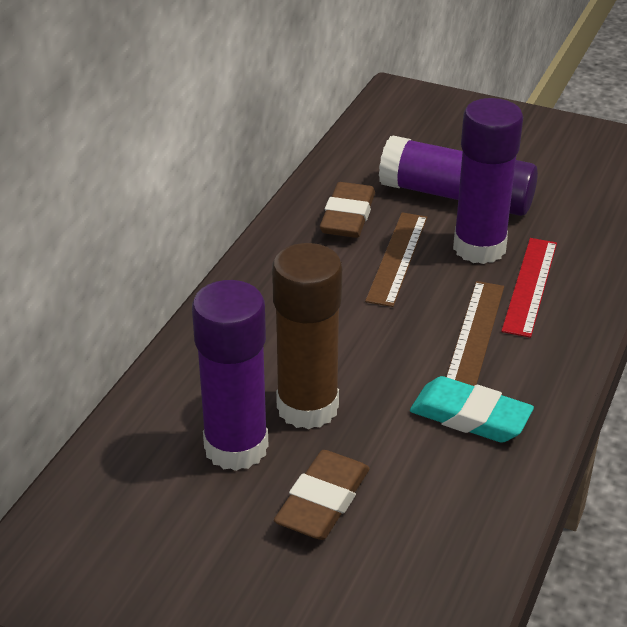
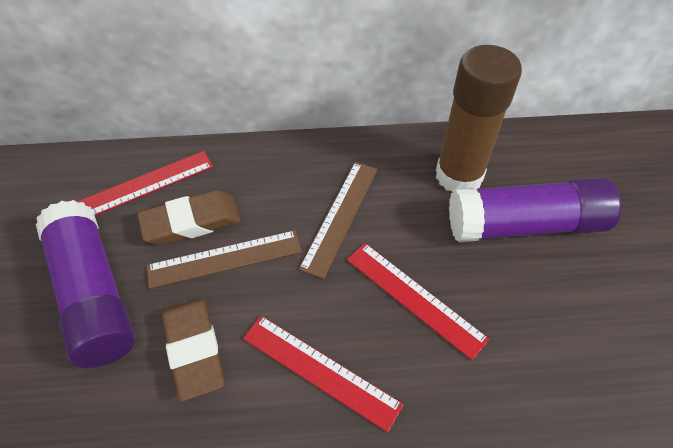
purple glue stick: 3 -> 2
red ruler: 1 -> 3
turquoise eraser: 1 -> 0

